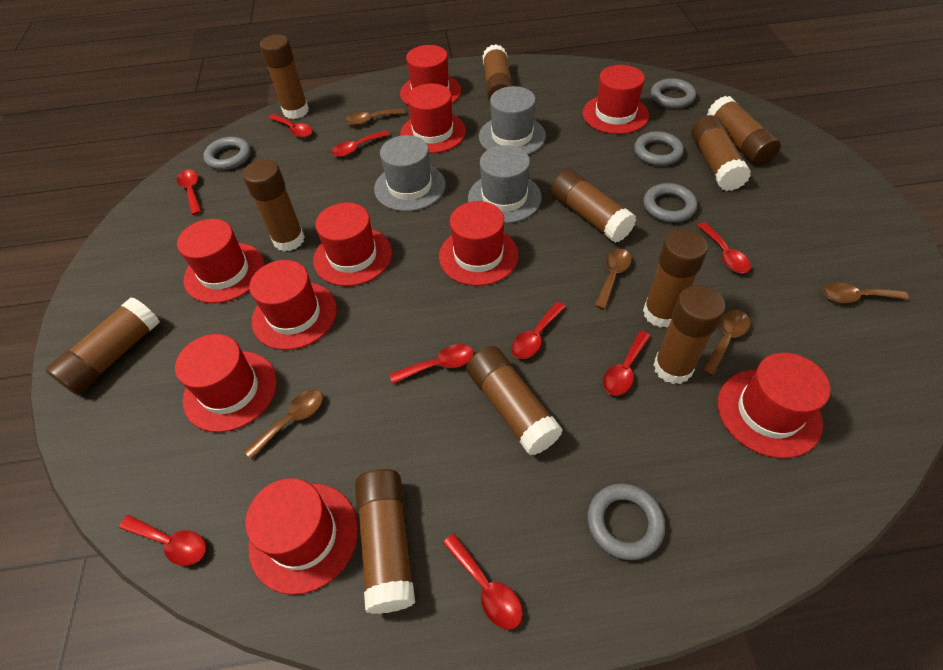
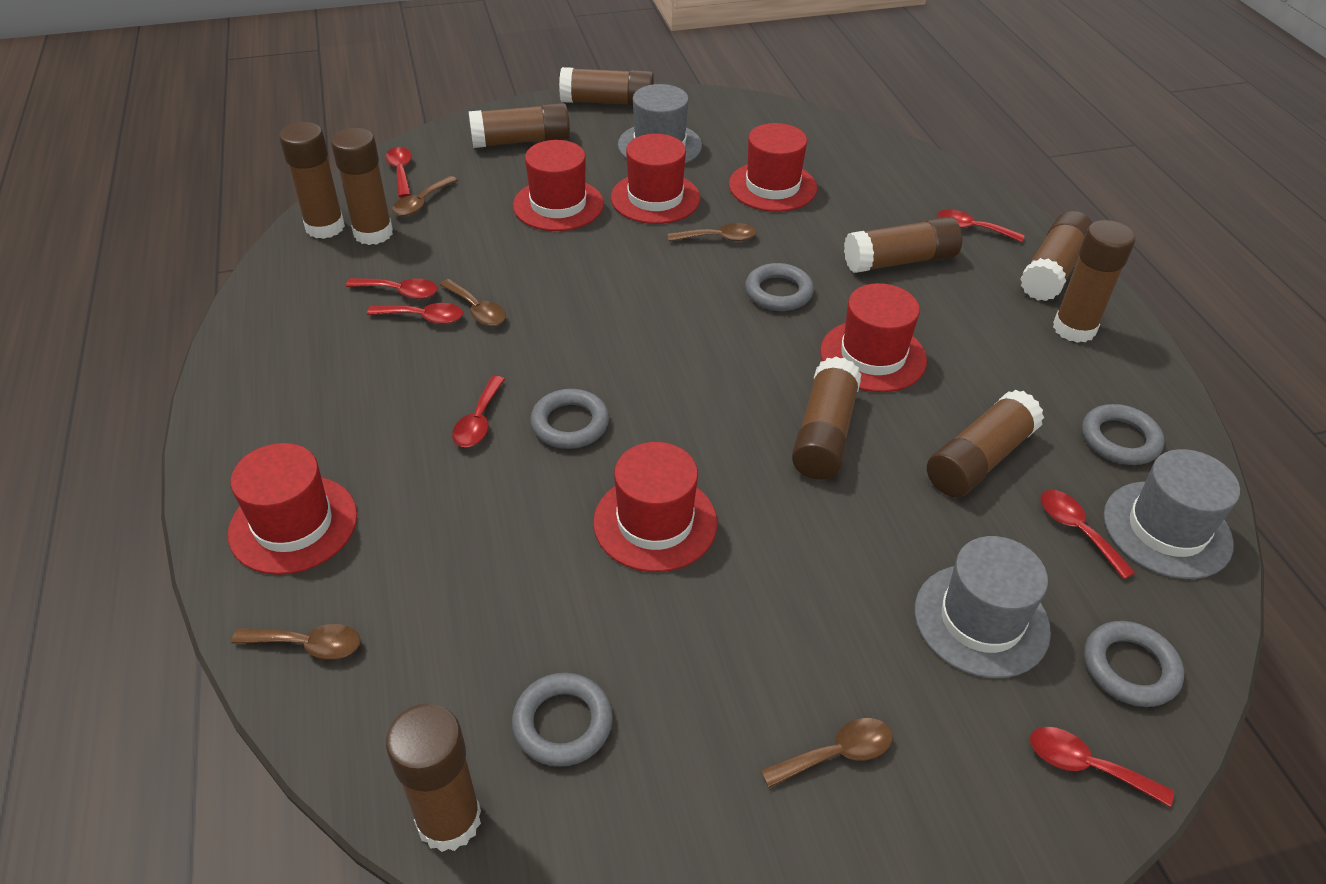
brown glue stick: 11 -> 10
red hat: 10 -> 6
red spoon: 9 -> 7

